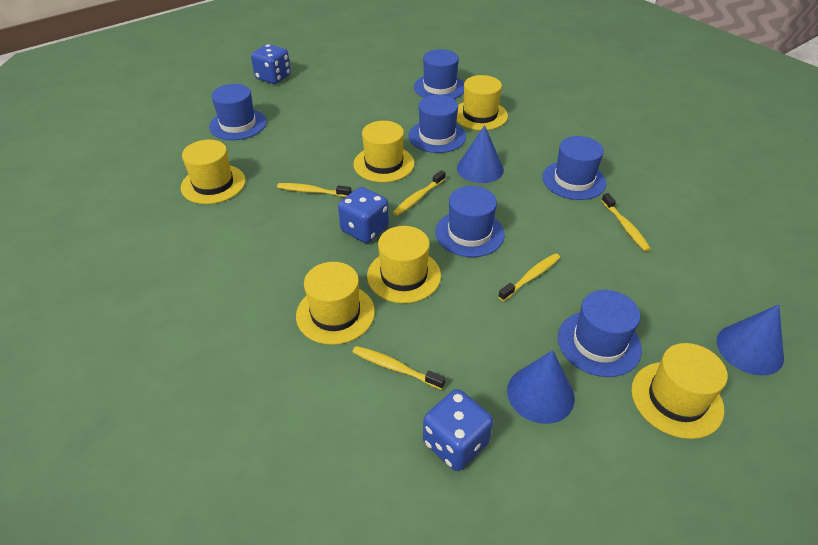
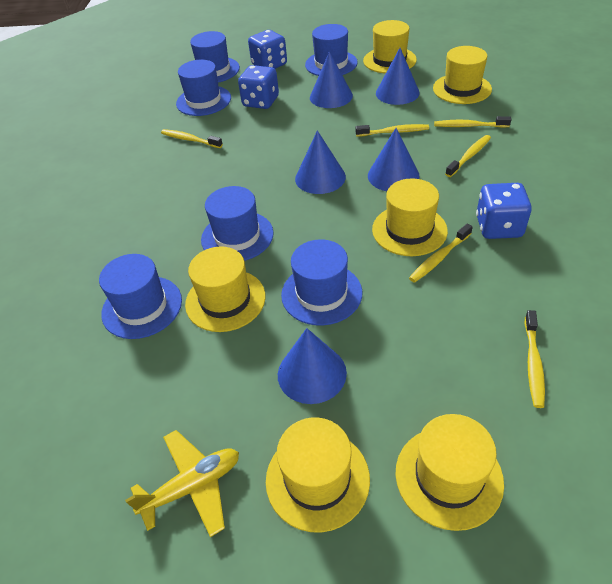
blue cone: 3 -> 5
yellow plane: 0 -> 1
yellow toothbrush: 5 -> 6

